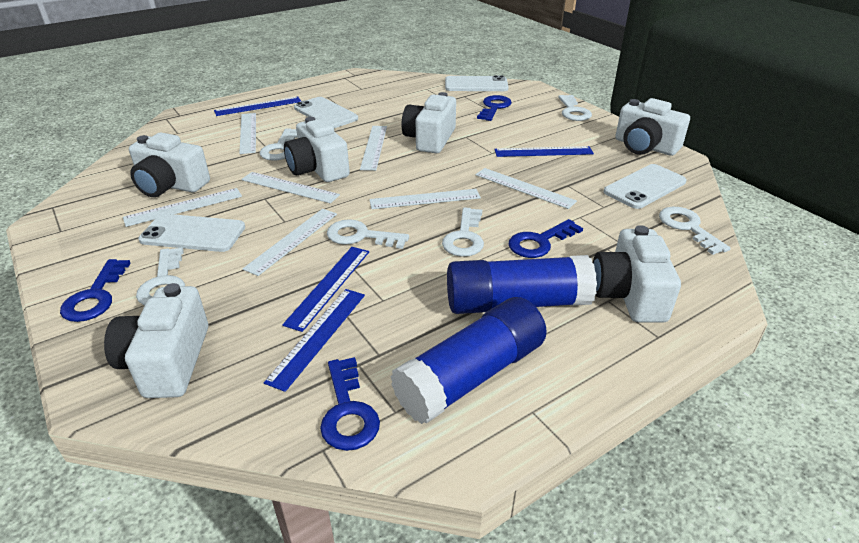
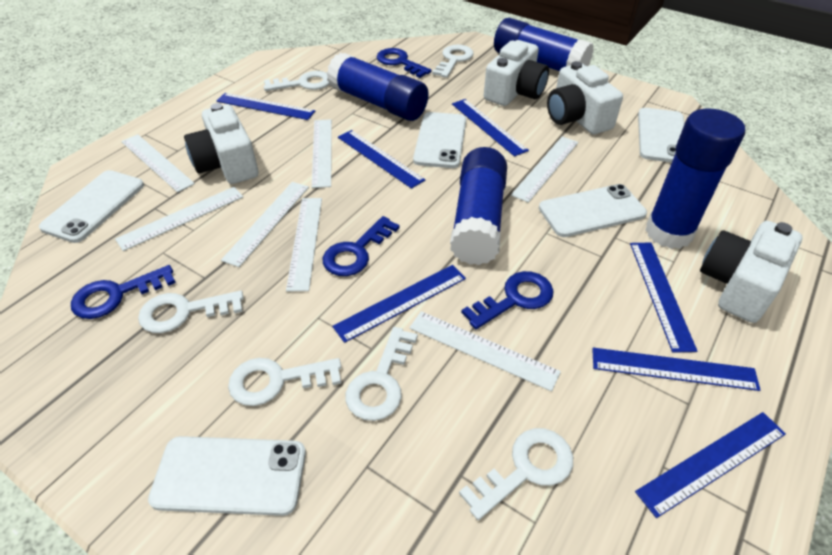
blue glue stick: 2 -> 4
blue ruler: 4 -> 7
white camera: 6 -> 4
white phone: 4 -> 5

